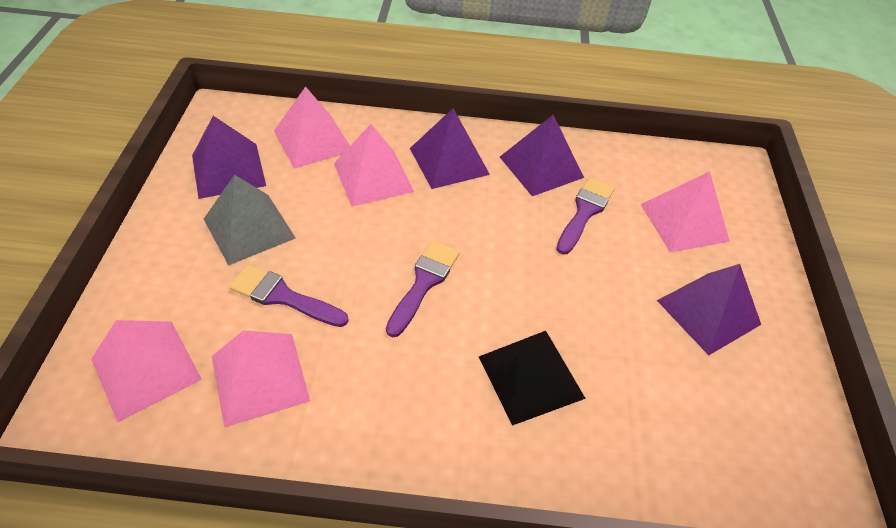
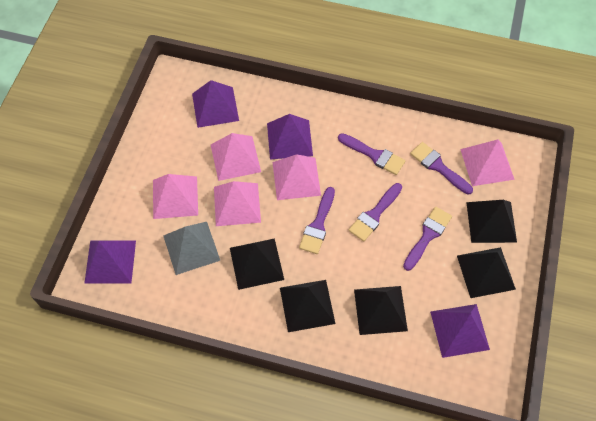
black pyramid: 1 -> 5
purple brush: 3 -> 5

